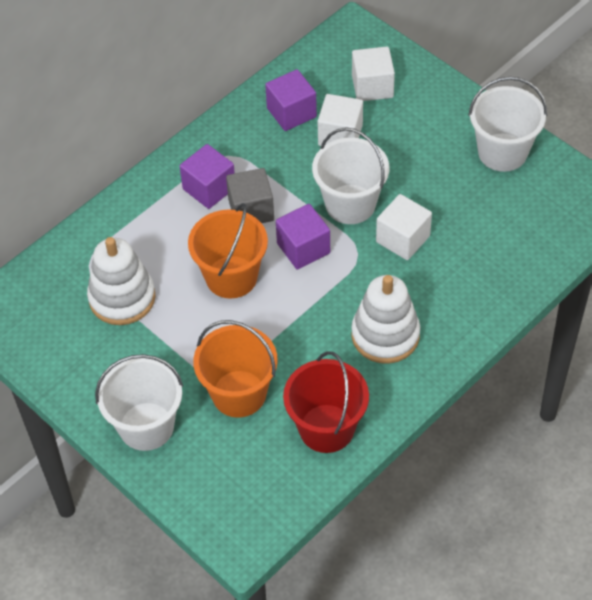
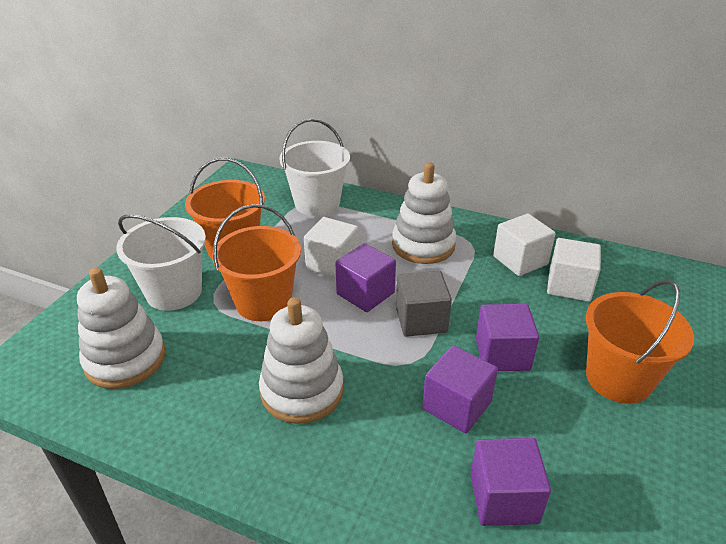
orange bucket: 2 -> 3
purple cube: 3 -> 4
red bucket: 1 -> 0
white bucket: 3 -> 2
white stacking toy: 2 -> 3

